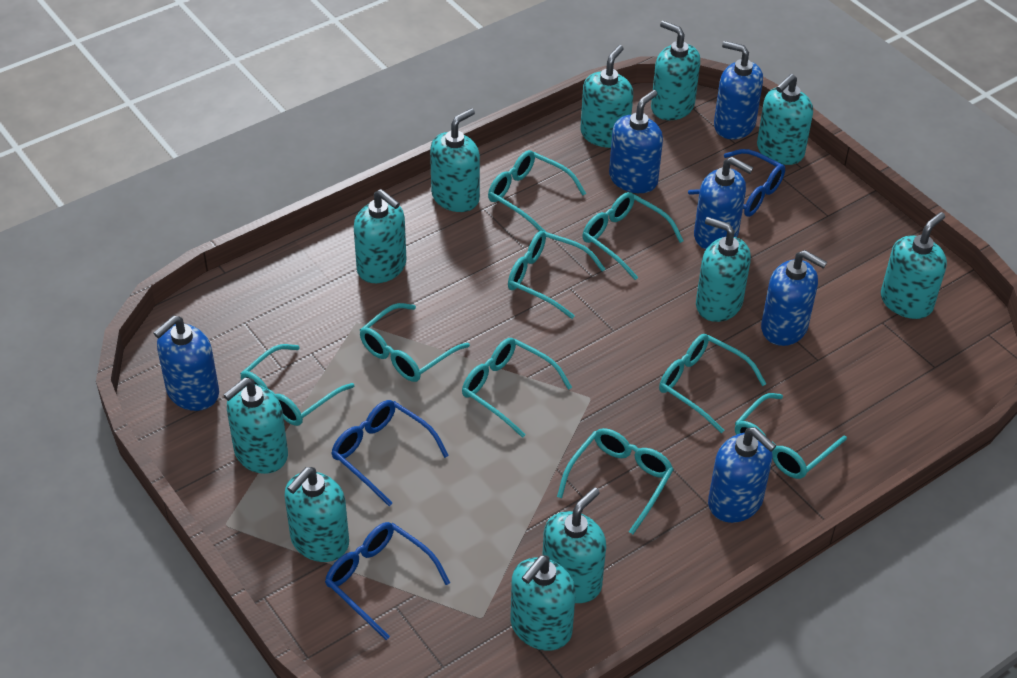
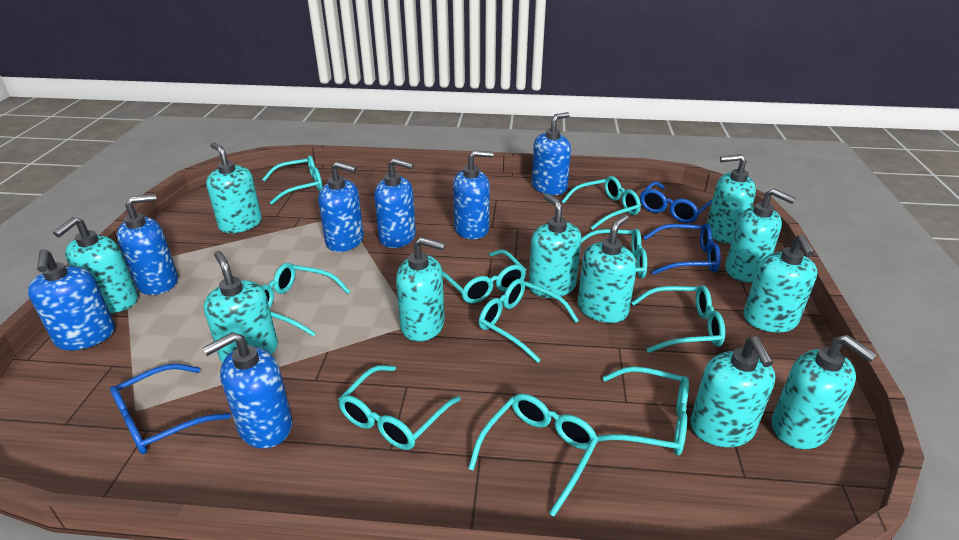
blue soap dispenser: 6 -> 7
turquoise glasses: 9 -> 10

